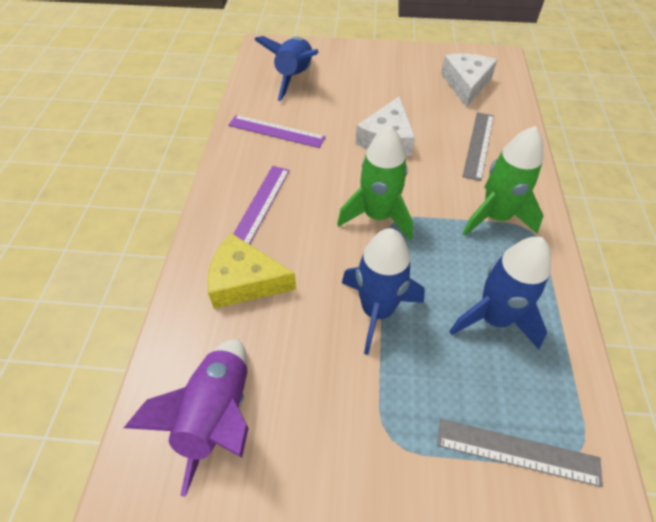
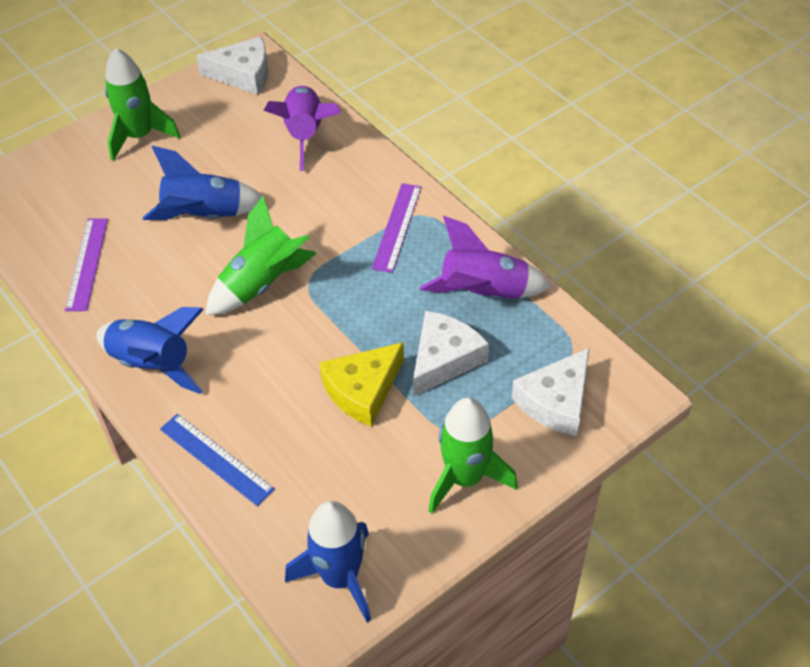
blue ruler: 0 -> 1
green rocket: 2 -> 3
grey ruler: 2 -> 0
purple rocket: 1 -> 2
white cheese: 2 -> 3

